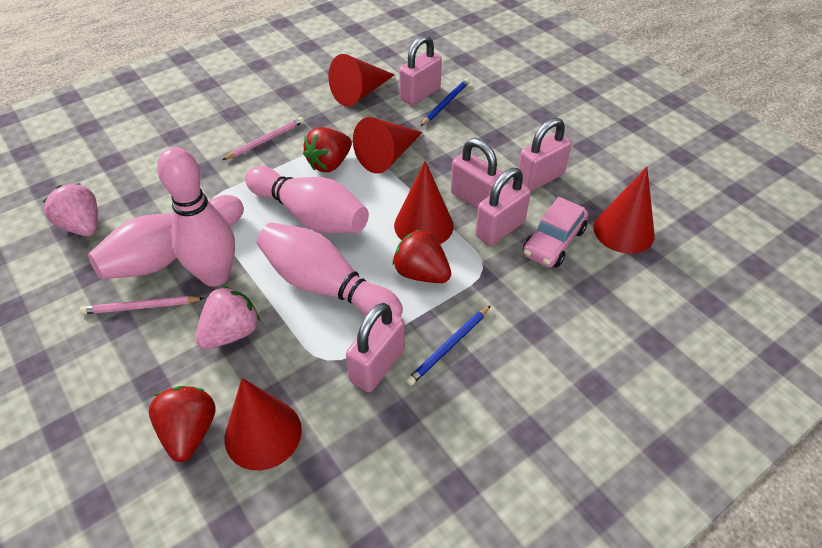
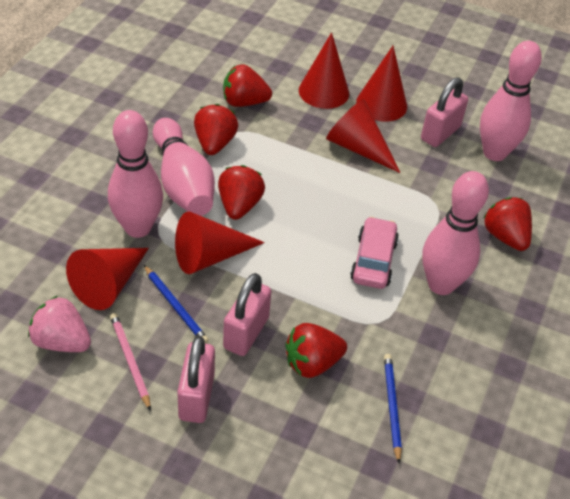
pink padlock: 5 -> 3
pink pencil: 2 -> 1
pink strawberry: 2 -> 1
red strawberry: 3 -> 5

